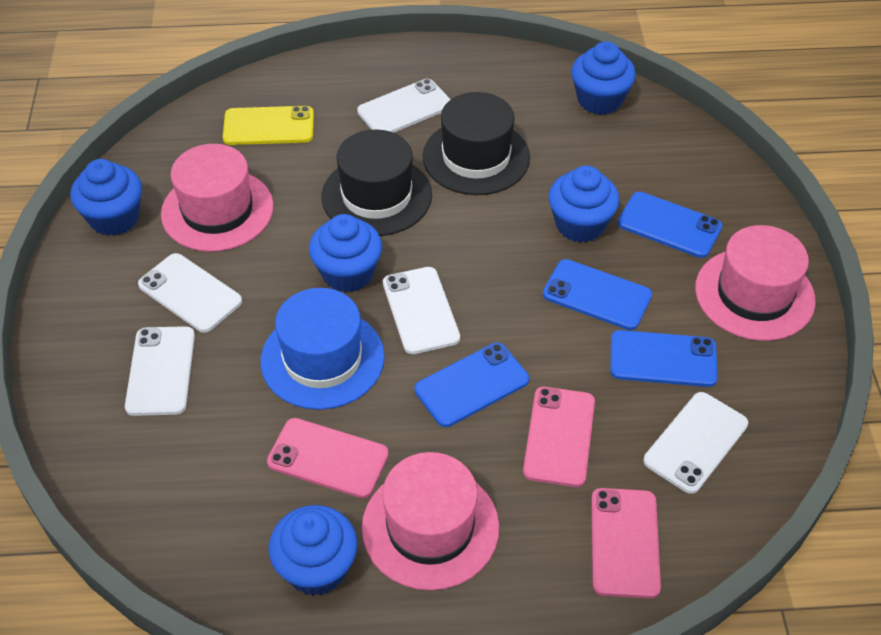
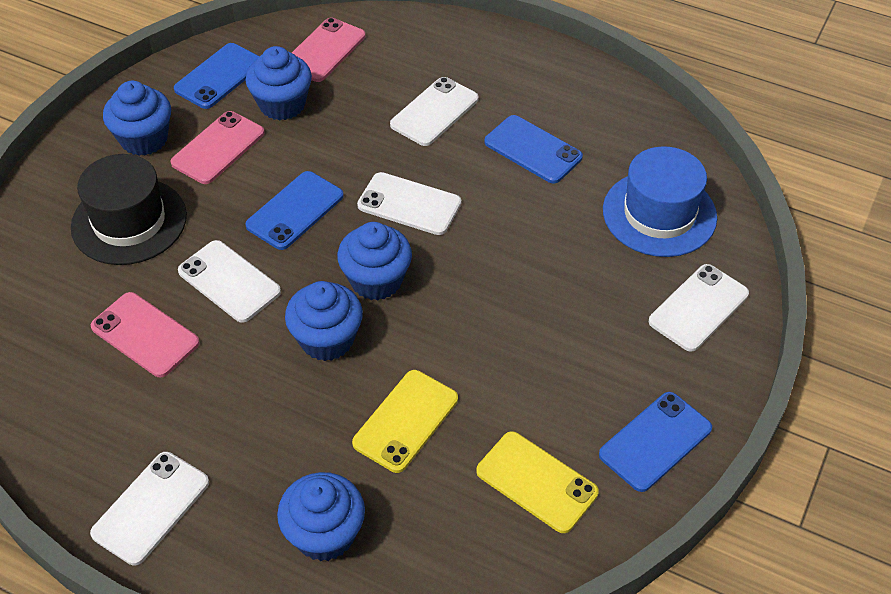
black hat: 2 -> 1
pink hat: 3 -> 0
yellow phone: 1 -> 2

